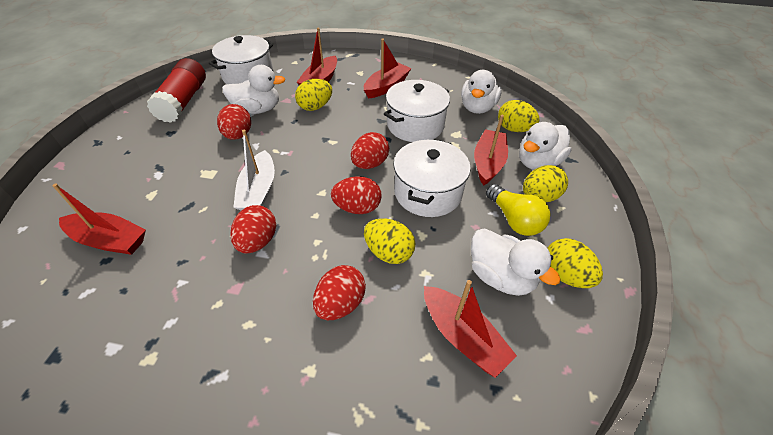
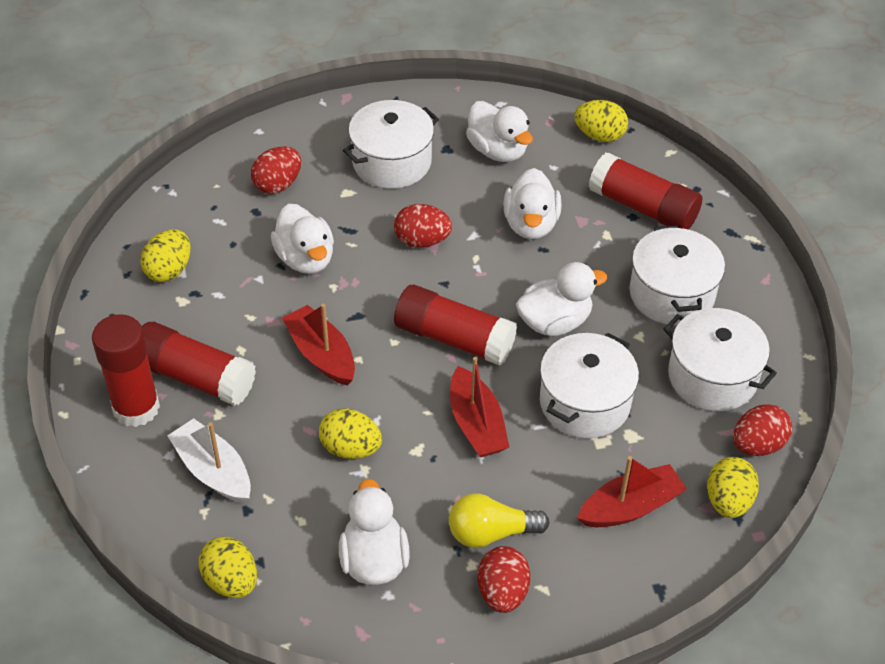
red boat: 5 -> 3
red egg: 5 -> 4
red glue stick: 1 -> 4
white duck: 4 -> 5
white pot: 3 -> 4

